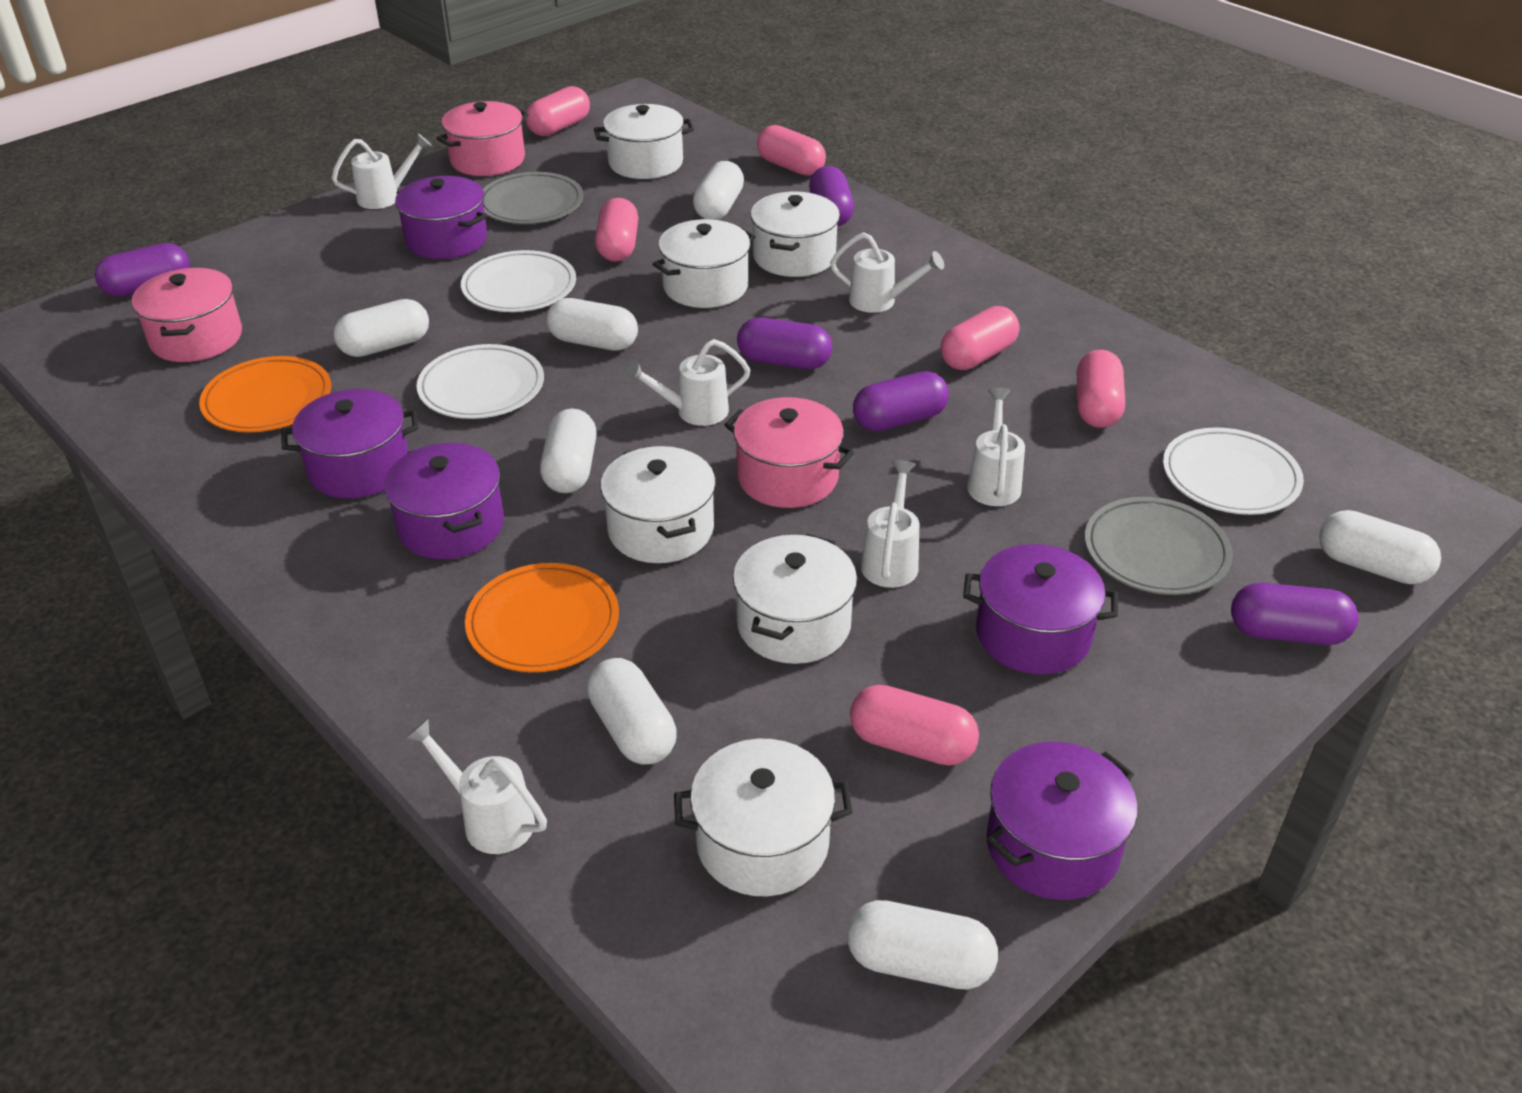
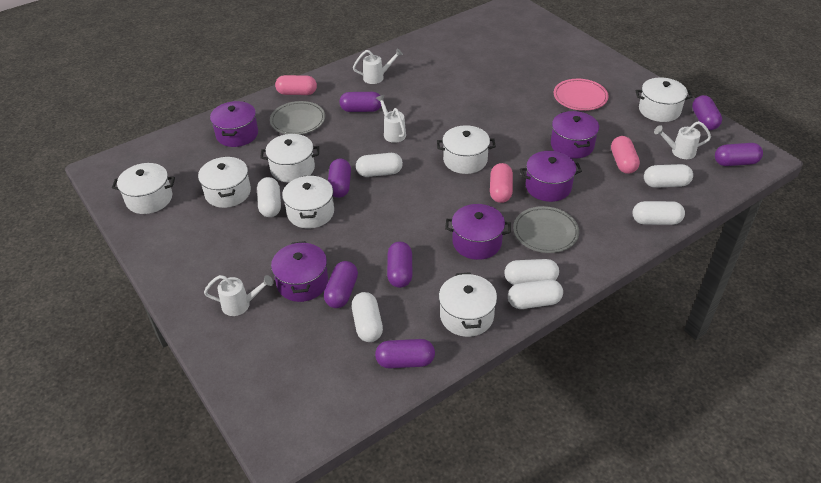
orange plate: 2 -> 0
pink capsule: 6 -> 3
pink plate: 0 -> 1
pink pot: 3 -> 0
purple capsule: 5 -> 7
white plate: 3 -> 0
white pot: 6 -> 7
white watering can: 6 -> 4

